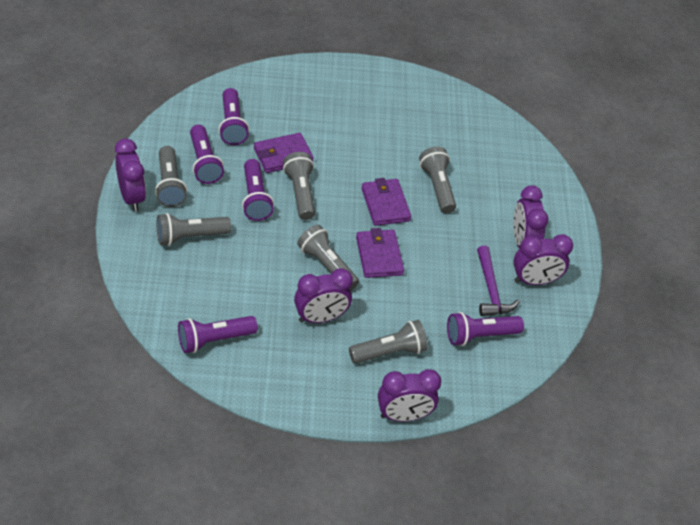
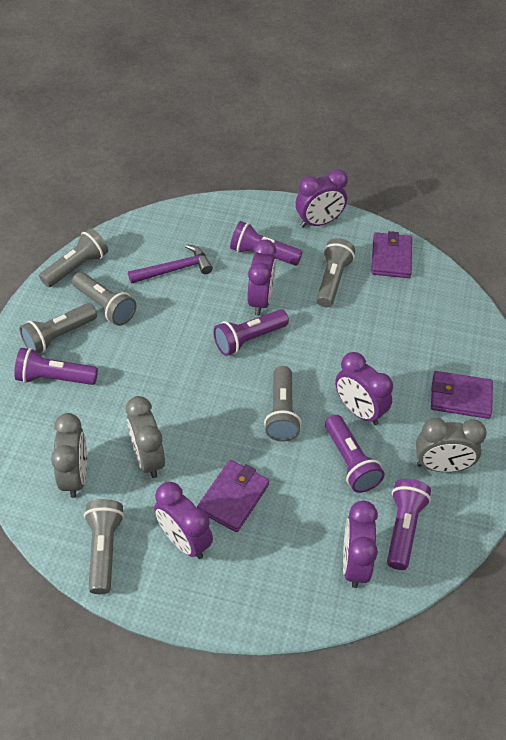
grey clock: 0 -> 3

